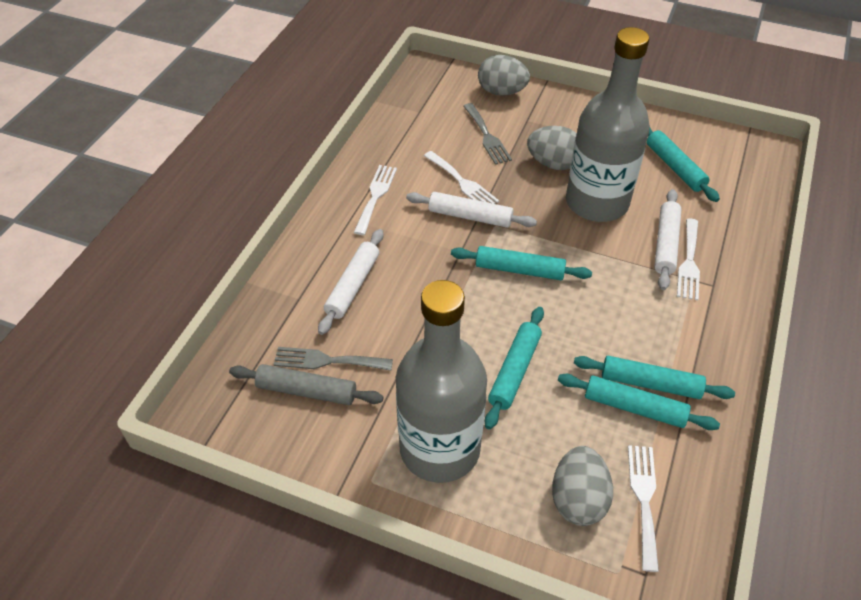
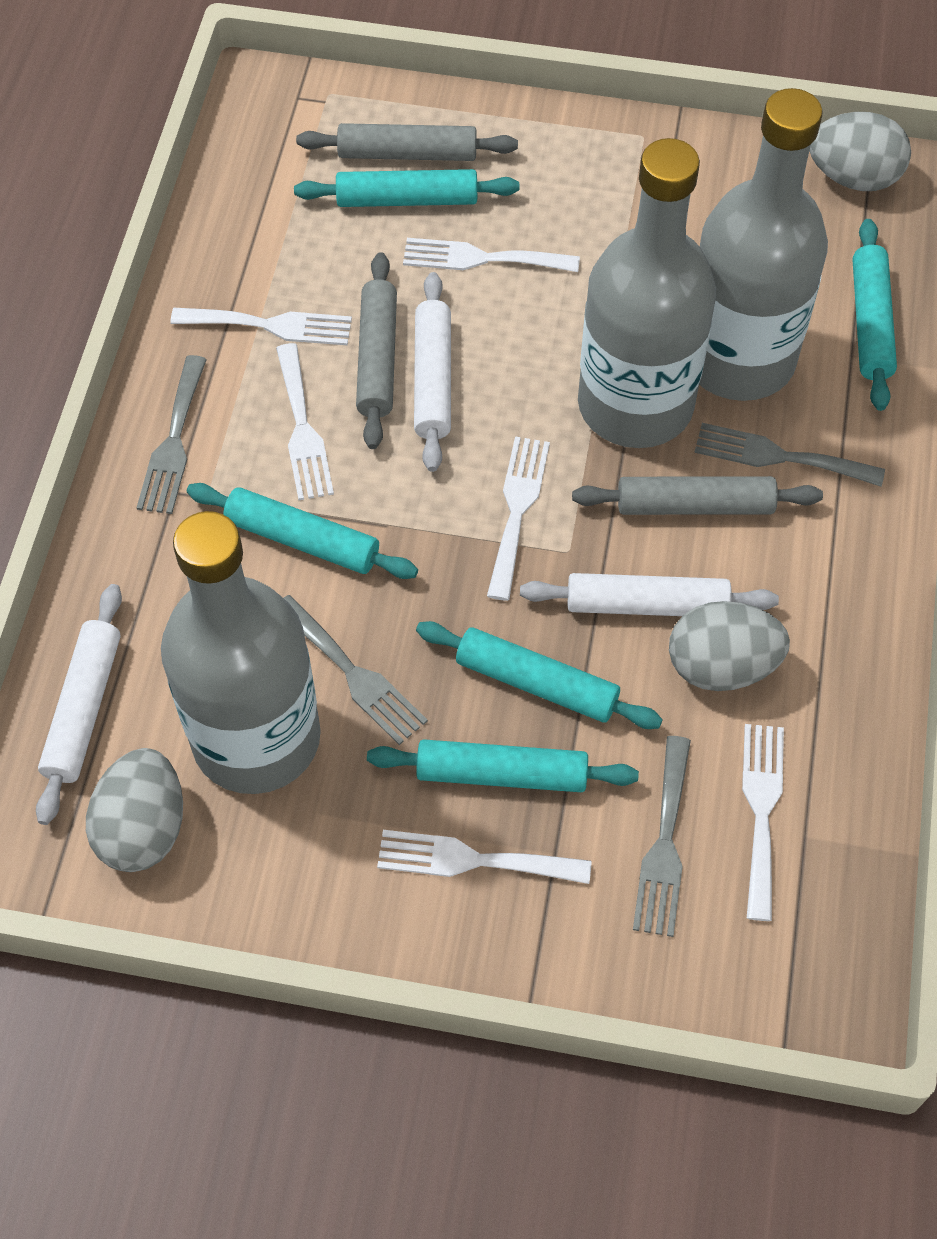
grey bottle: 2 -> 3
grey fork: 2 -> 4
grey rolling pin: 1 -> 3
white fork: 4 -> 6

